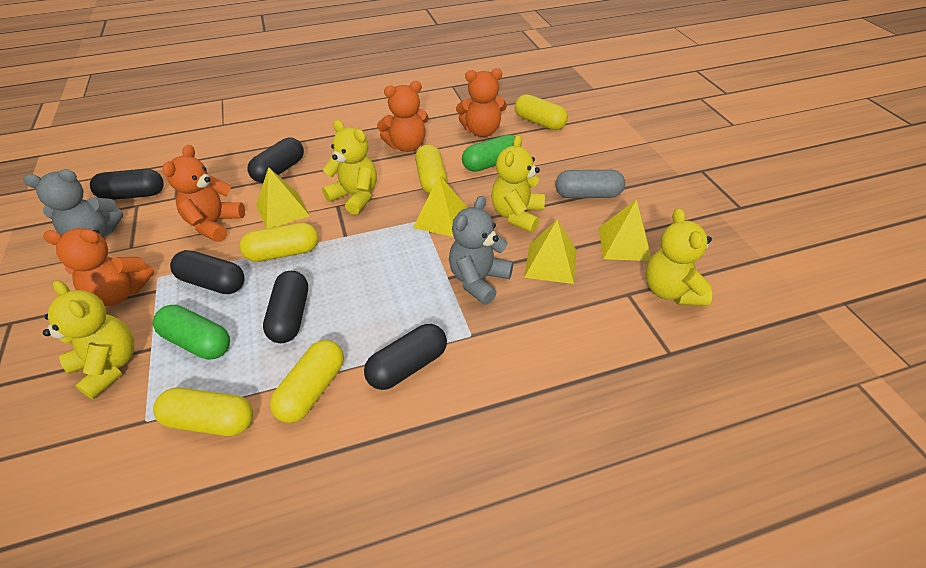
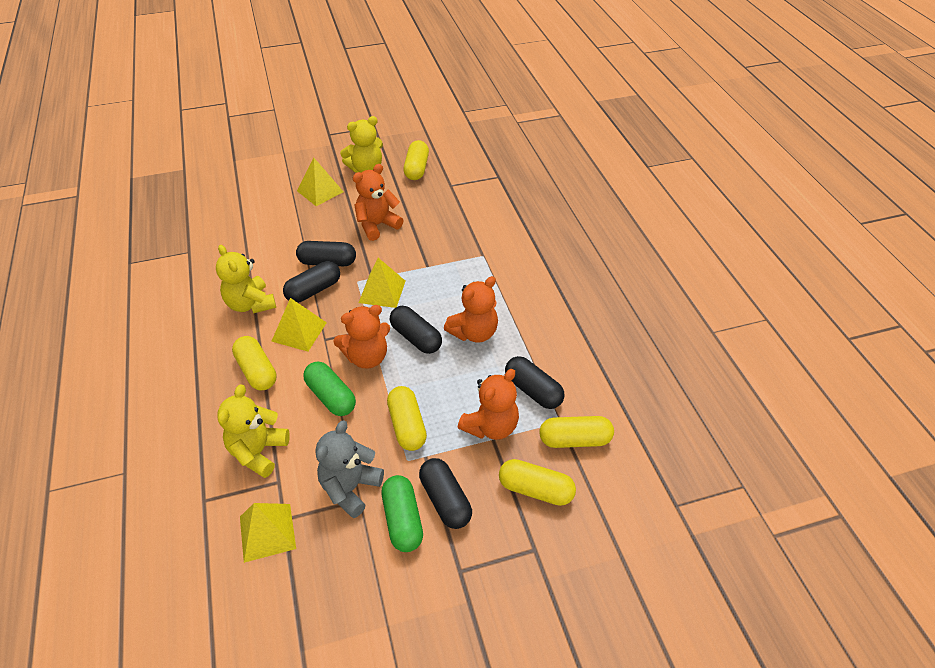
grey capsule: 1 -> 0
grey teddy bear: 2 -> 1
yellow teddy bear: 4 -> 3

